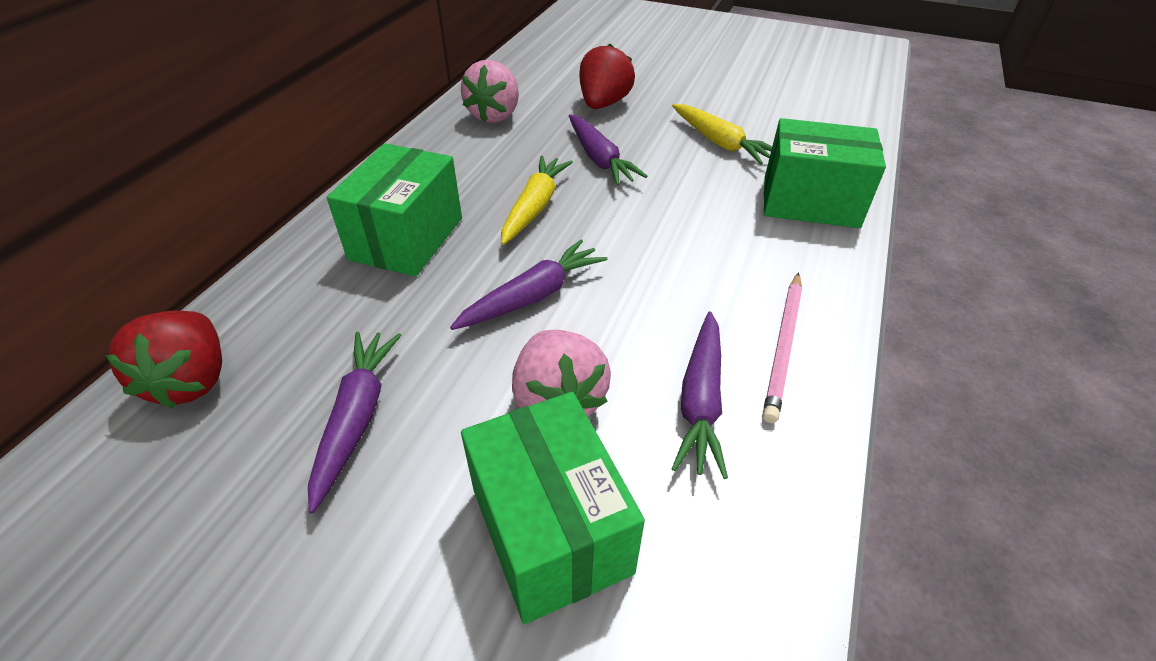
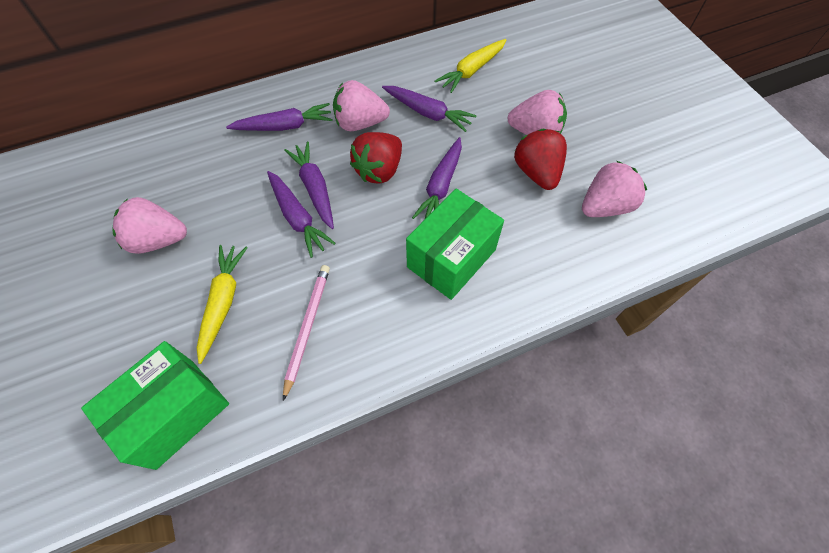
green box: 3 -> 2
pink strawberry: 2 -> 4
purple carrot: 4 -> 5

